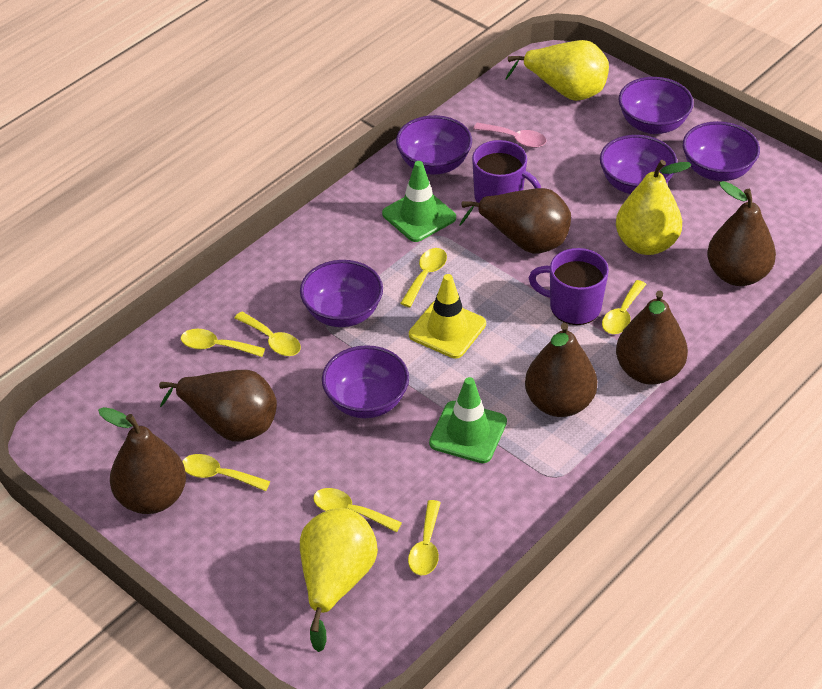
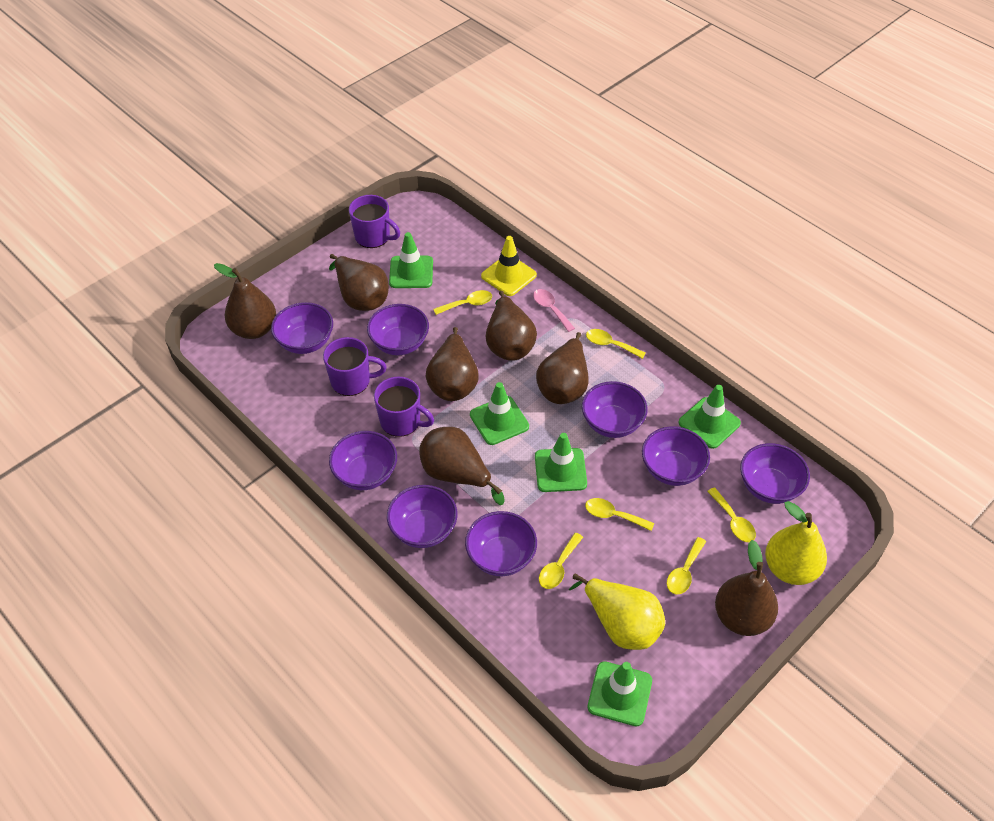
brown pear: 6 -> 7
green traffic cone: 2 -> 5
purple bowl: 6 -> 8
purple mug: 2 -> 3
yellow pear: 3 -> 2
yellow spoon: 7 -> 6

